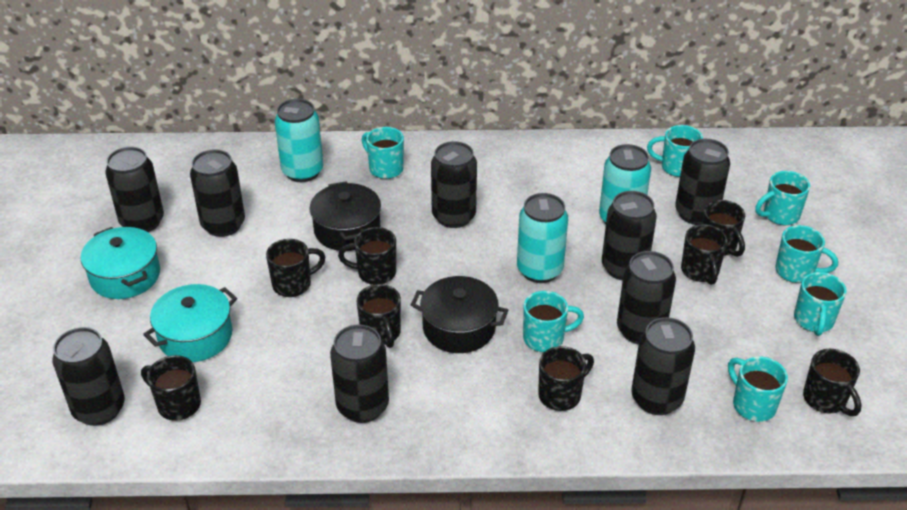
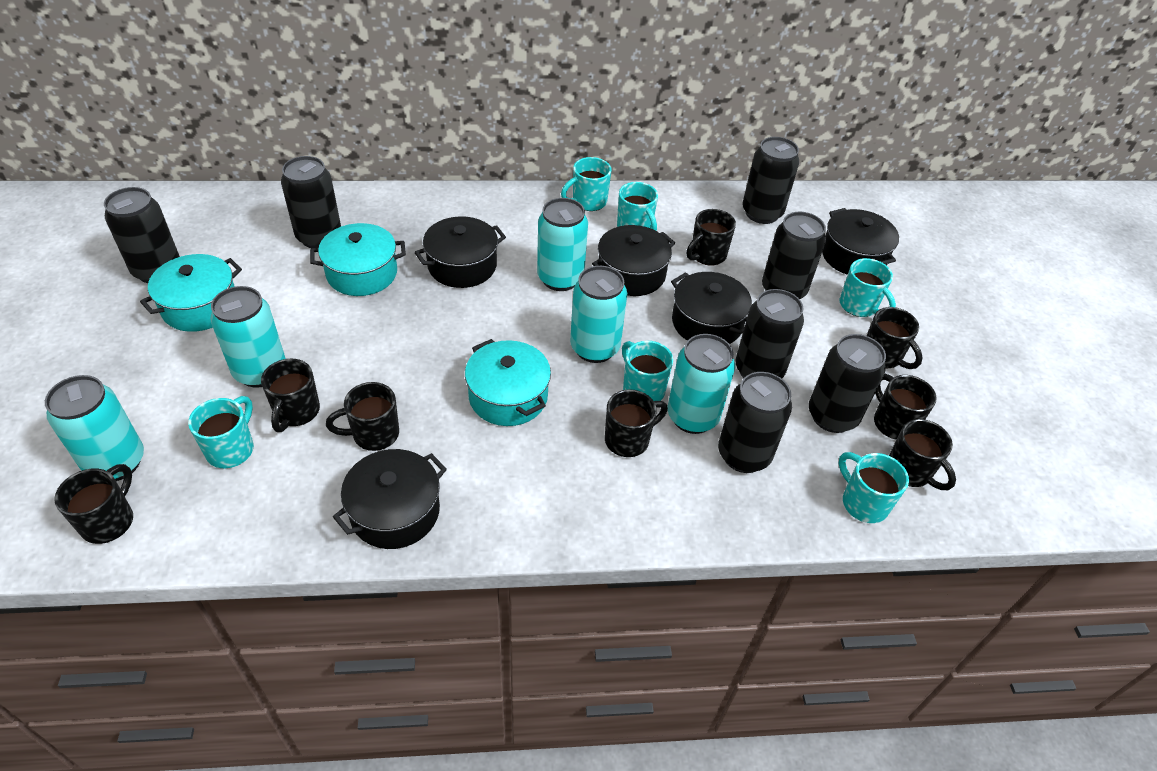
black can: 9 -> 7
black pot: 2 -> 5
turquoise can: 3 -> 5
turquoise mug: 7 -> 6
turquoise pot: 2 -> 3

